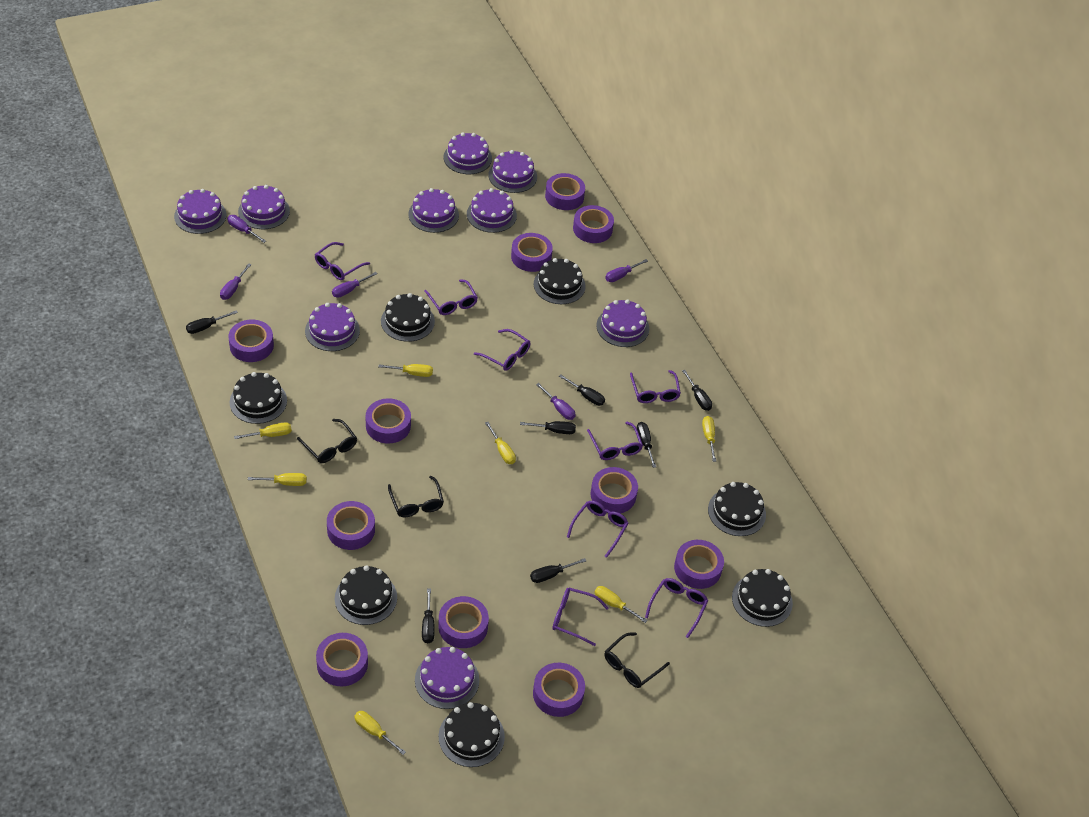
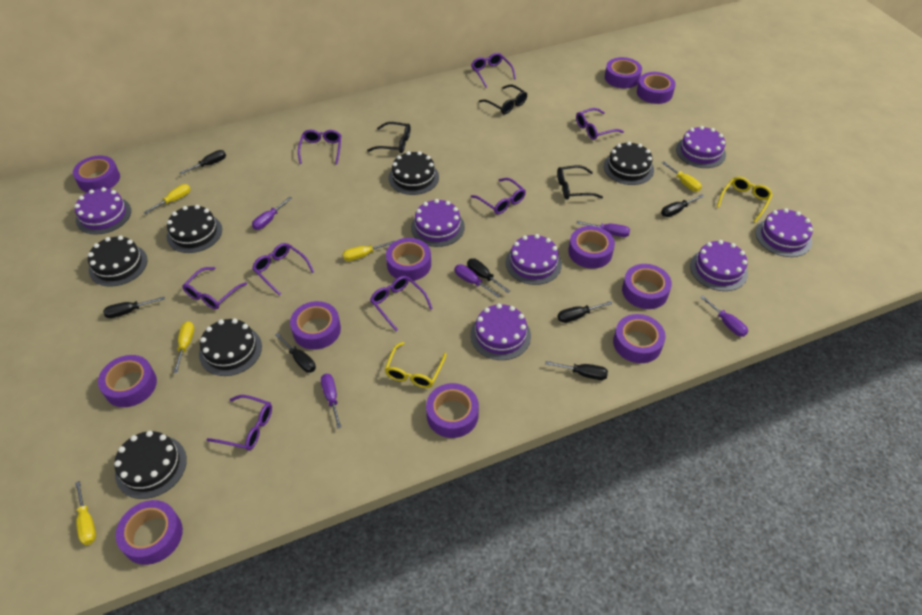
black cake: 7 -> 6
purple cake: 9 -> 7
yellow glasses: 0 -> 2
yellow screwdriver: 7 -> 5

